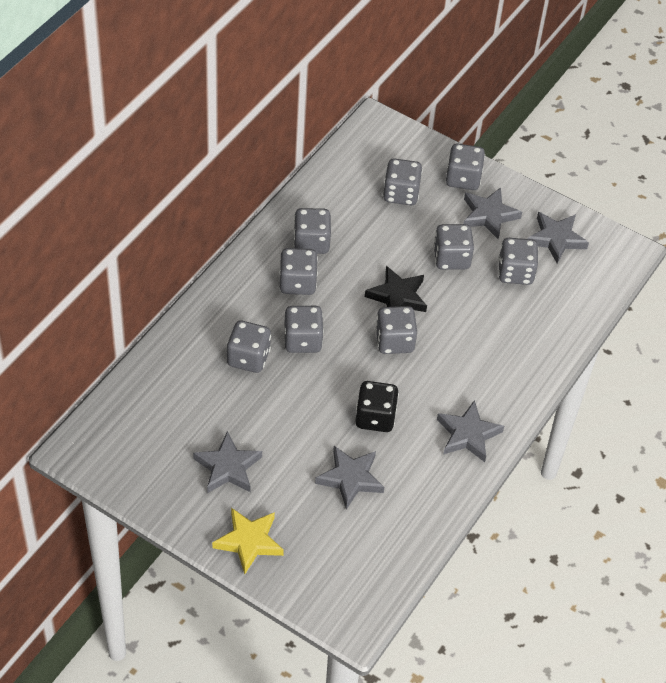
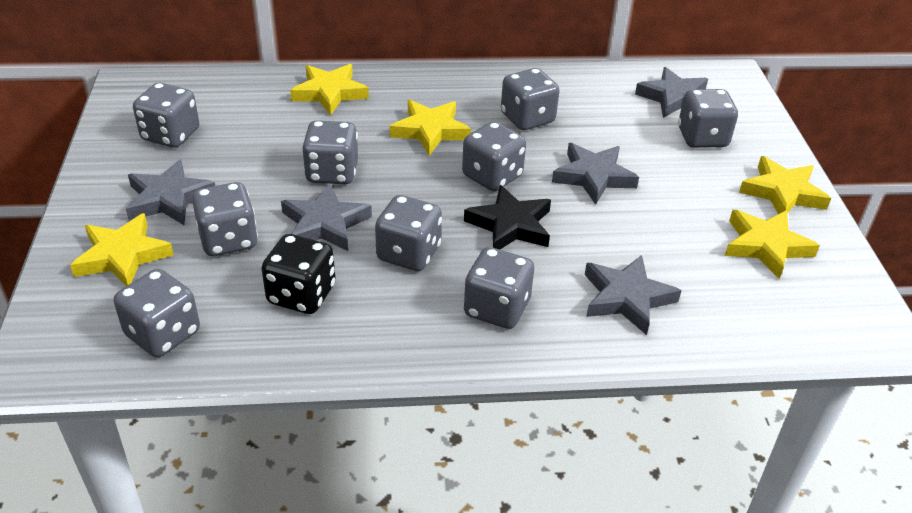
yellow star: 1 -> 5

